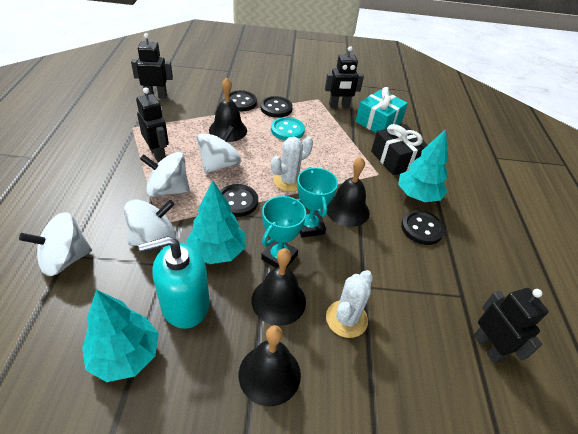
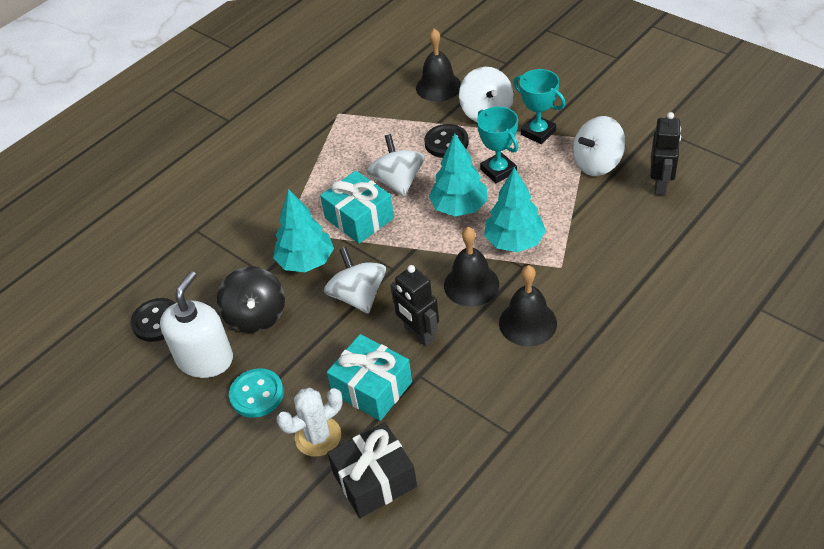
black bell: 4 -> 3
black button: 4 -> 2
black robot: 4 -> 2
black spinning top: 0 -> 1
turquoise gift: 1 -> 2
turquoise soap dispenser: 1 -> 0
white cactus: 2 -> 1
white soap dispenser: 0 -> 1

